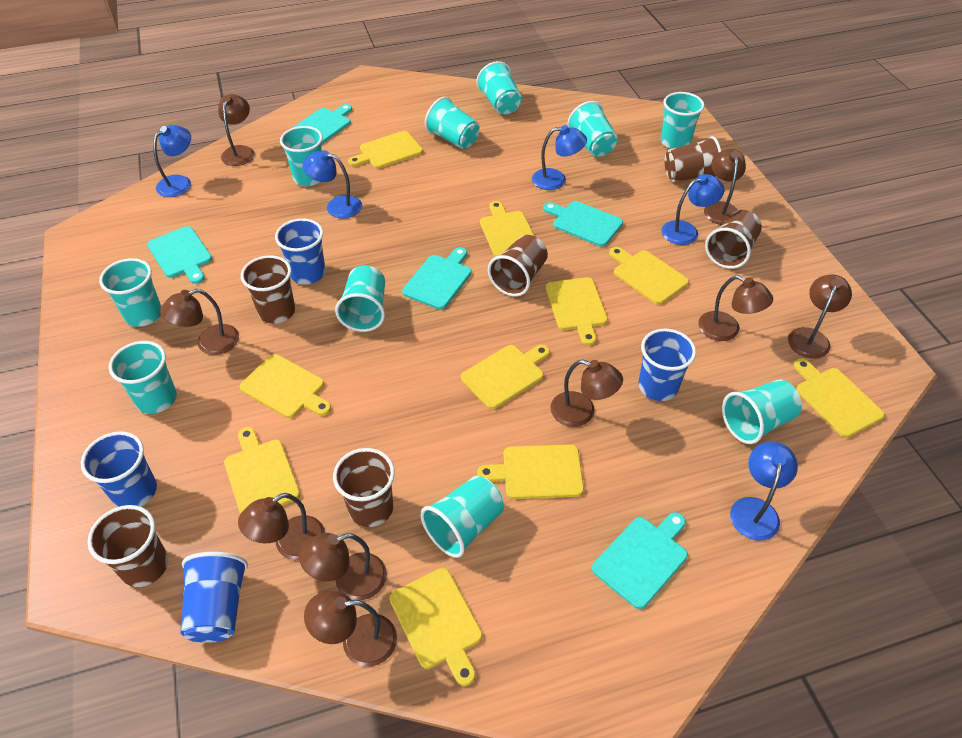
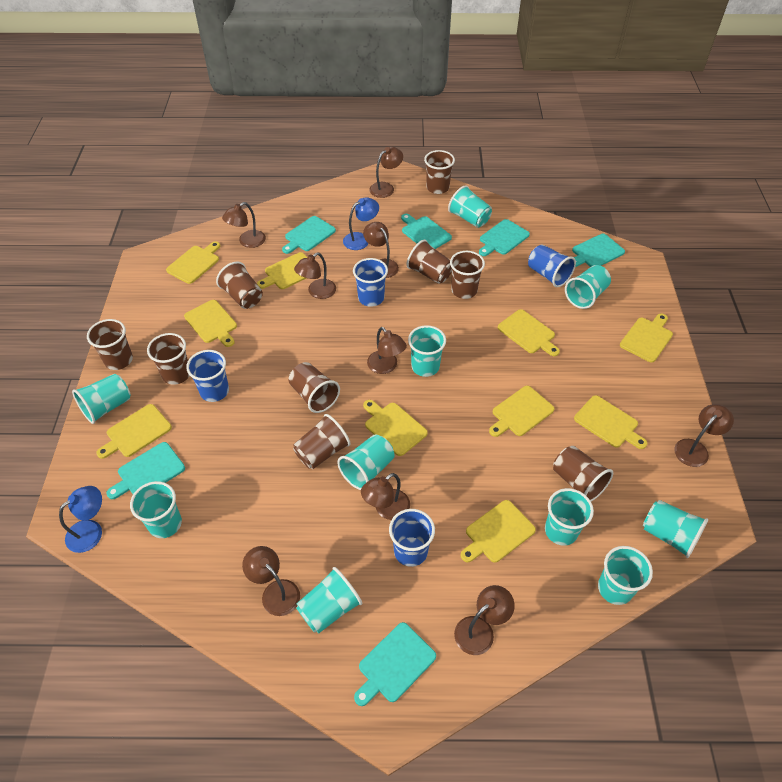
blue lamp: 5 -> 2
brown cup: 6 -> 9
turquoise cutting board: 5 -> 6

